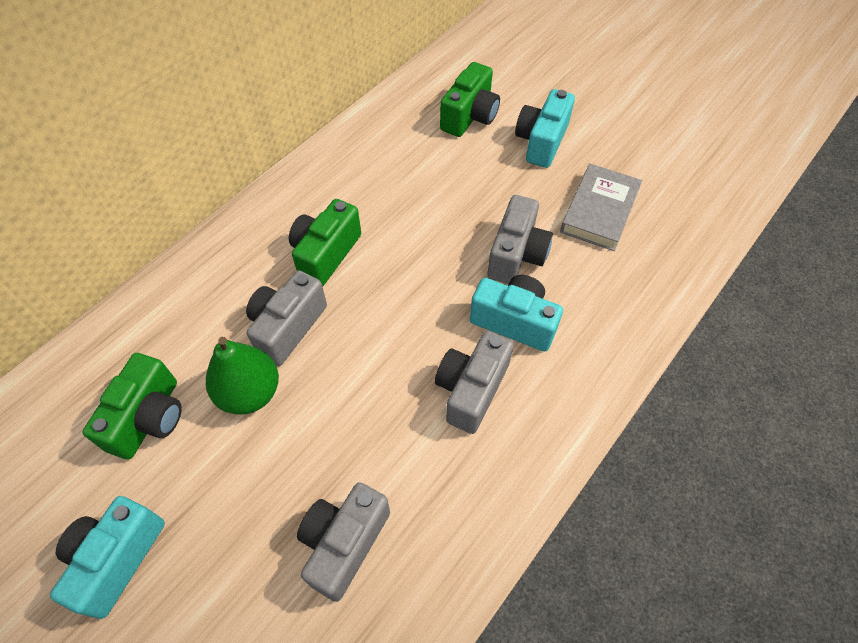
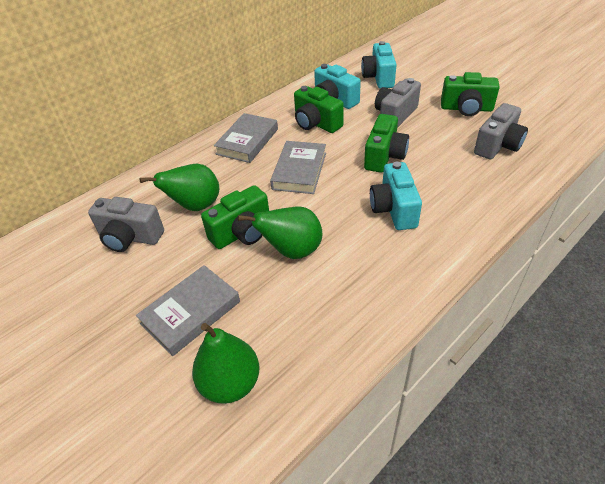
green camera: 3 -> 4
green pear: 1 -> 3
grey book: 1 -> 3
grey camera: 4 -> 3

